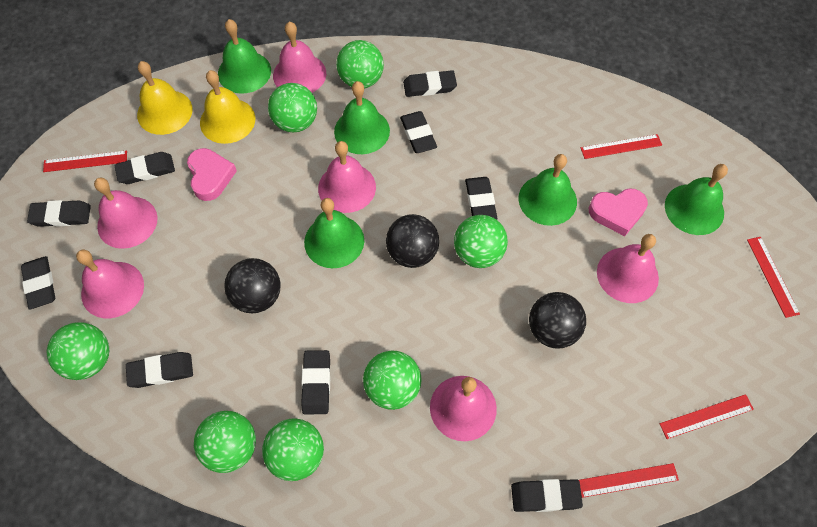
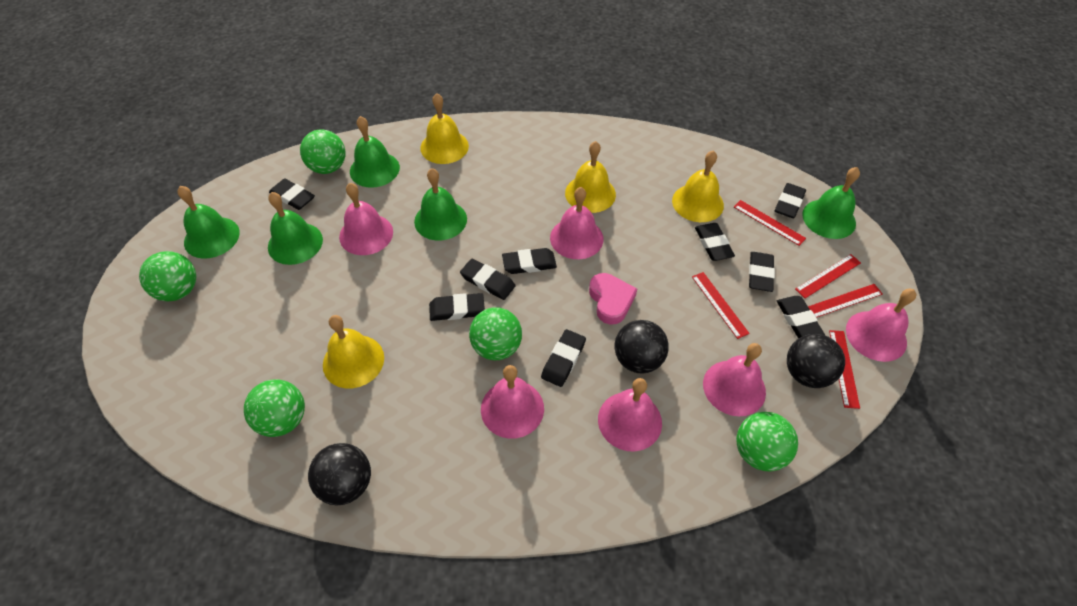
green ball: 7 -> 5
pink heart: 2 -> 1
yellow bell: 2 -> 4

